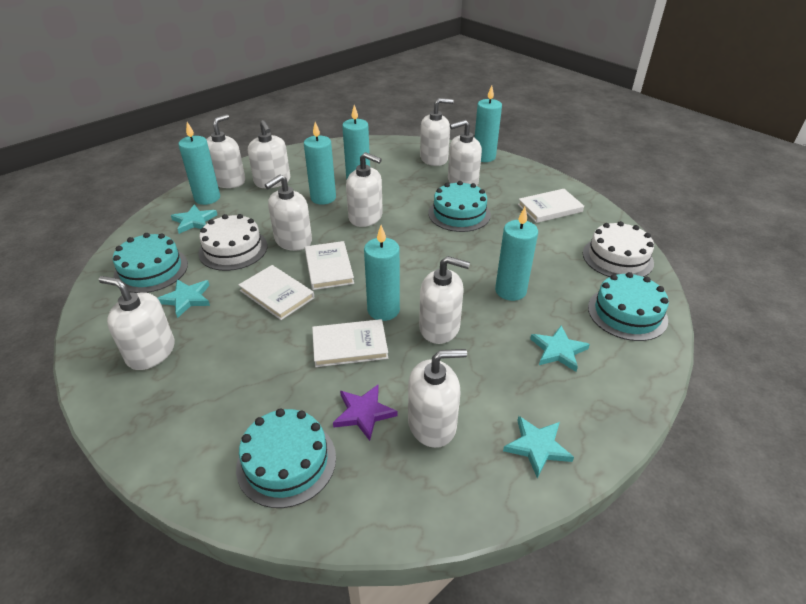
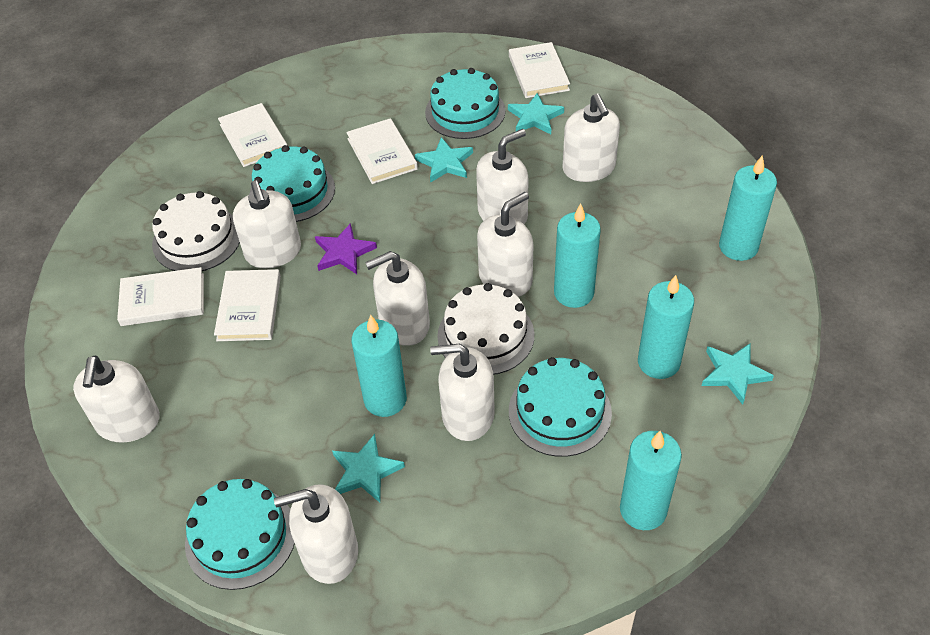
turquoise candle: 6 -> 5
white book: 4 -> 5
white soap dispenser: 9 -> 8

